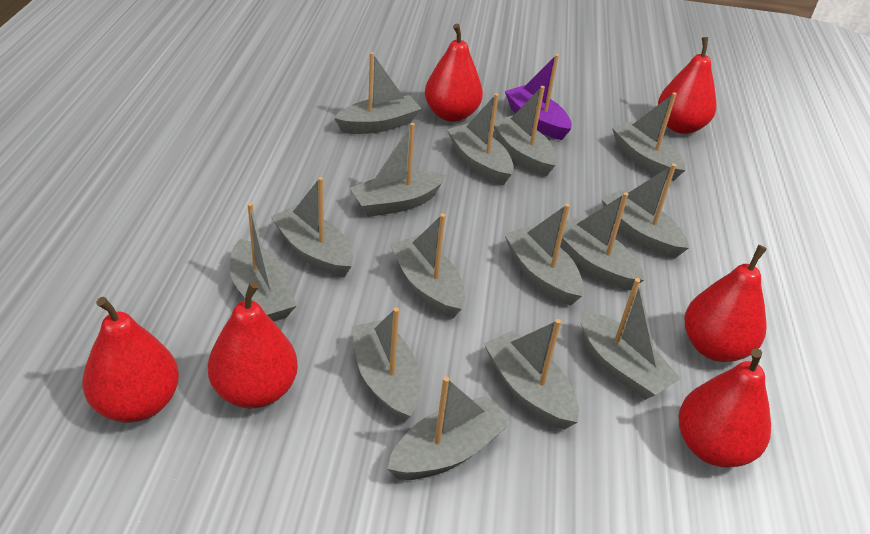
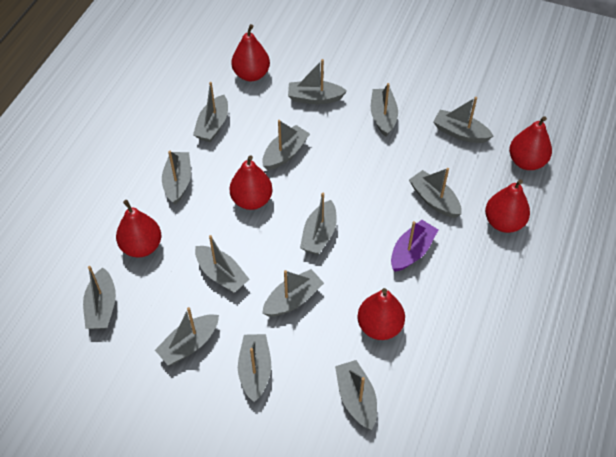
grey boat: 15 -> 14

